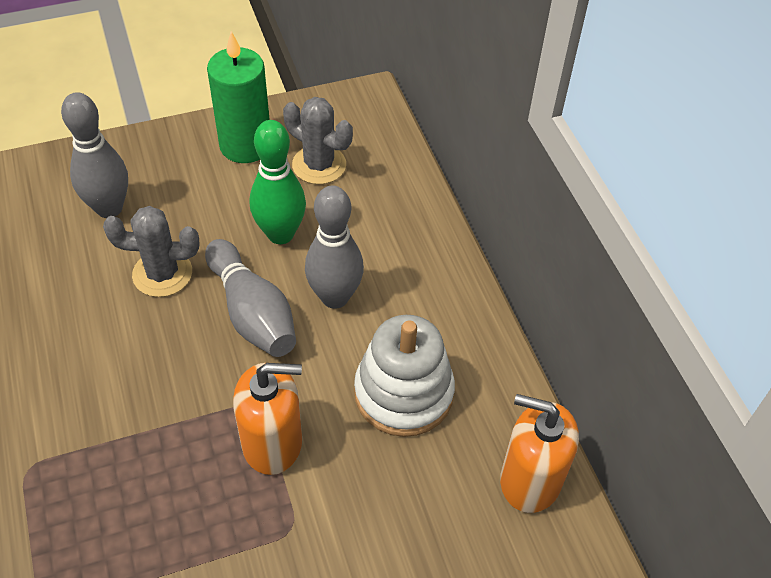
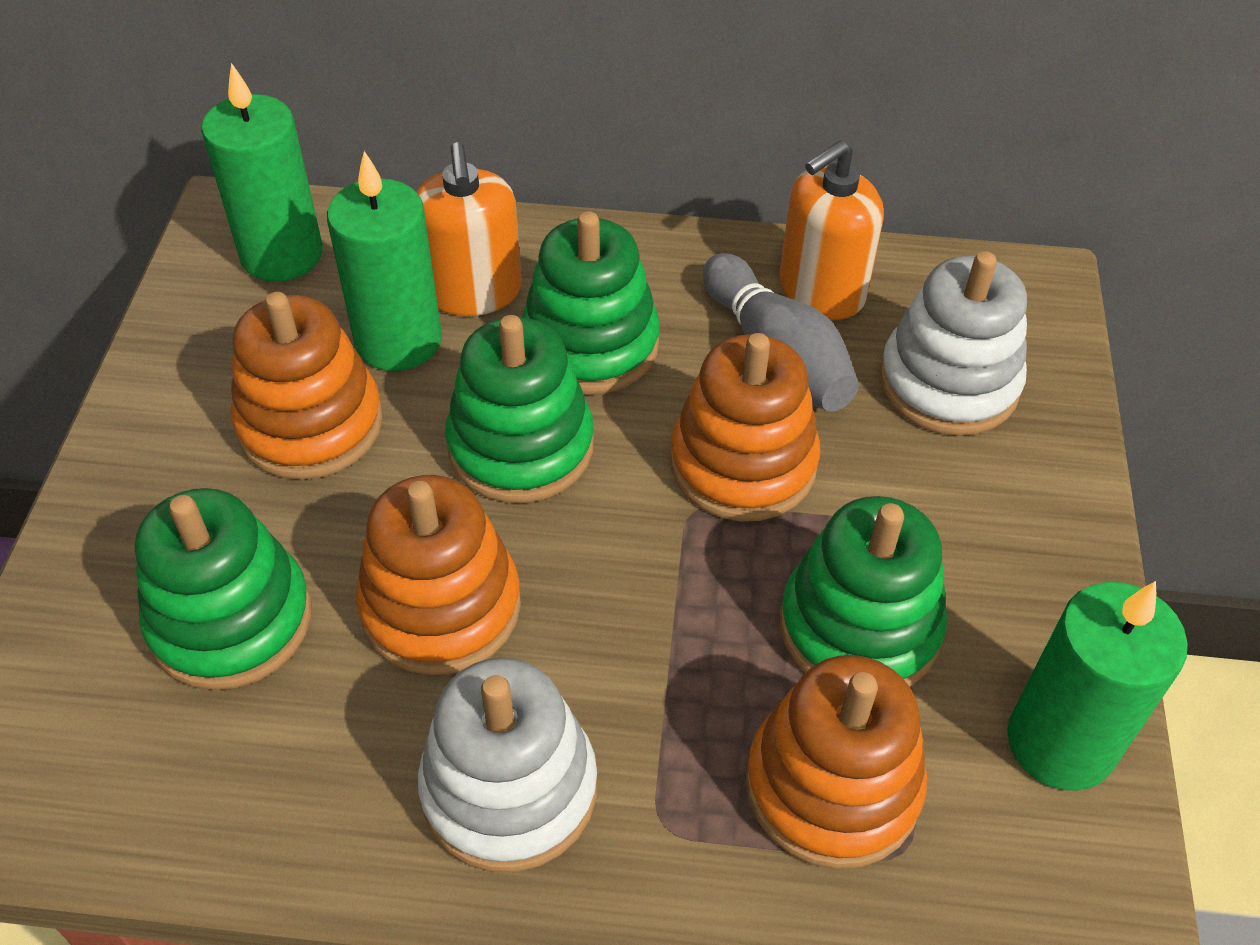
green bowling pin: 1 -> 0
green candle: 1 -> 3
green stacking toy: 0 -> 4
grey bowling pin: 3 -> 1
grey cactus: 2 -> 0
orange stacking toy: 0 -> 4
white stacking toy: 1 -> 2

